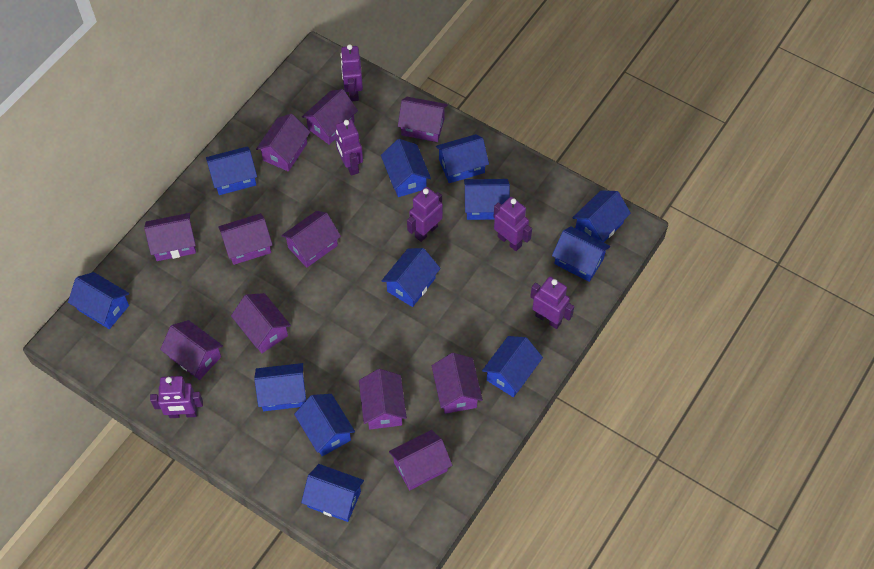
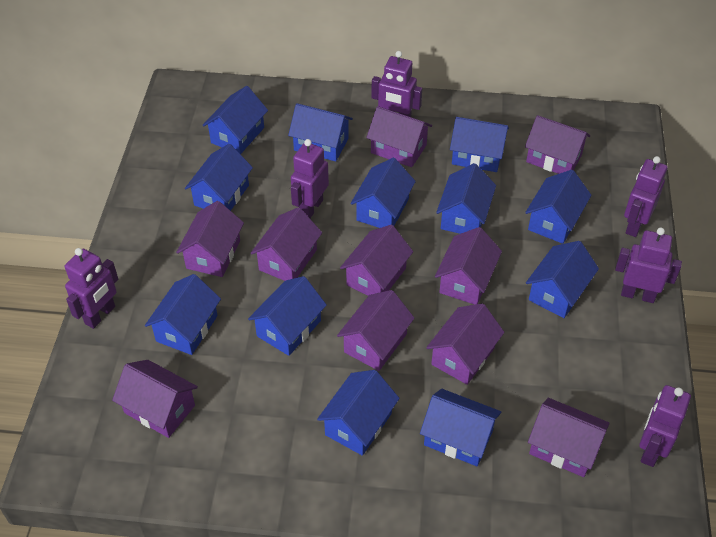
purple house: 11 -> 10

